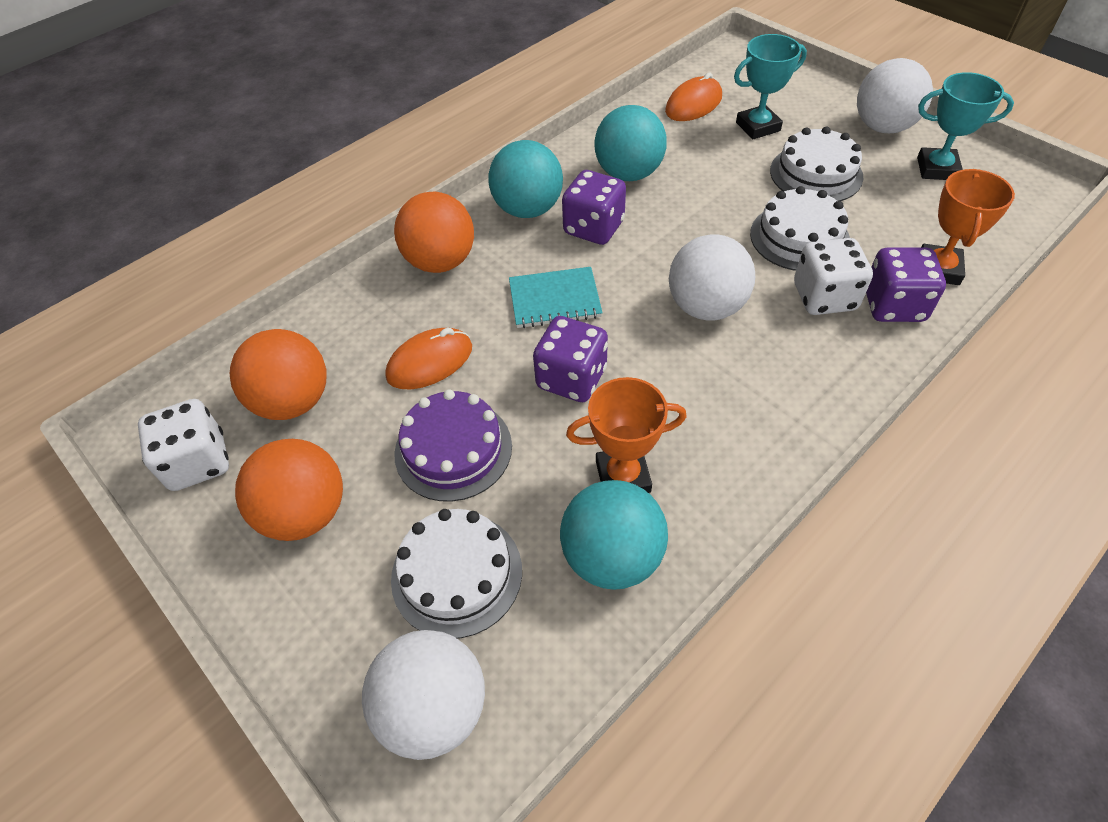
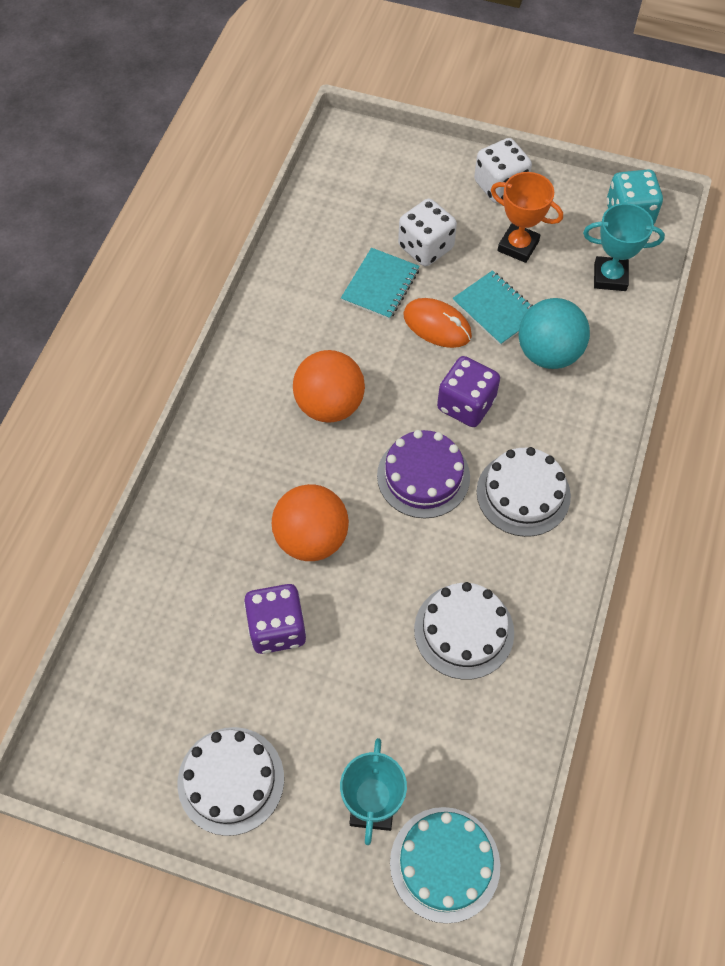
orange ball: 3 -> 2
orange mouse: 2 -> 1
orange trophy: 2 -> 1
purple dice: 3 -> 2
turquoise ball: 3 -> 1
turquoise cake: 0 -> 1
turquoise dice: 0 -> 1
turquoise notebook: 1 -> 2
white ball: 3 -> 0

